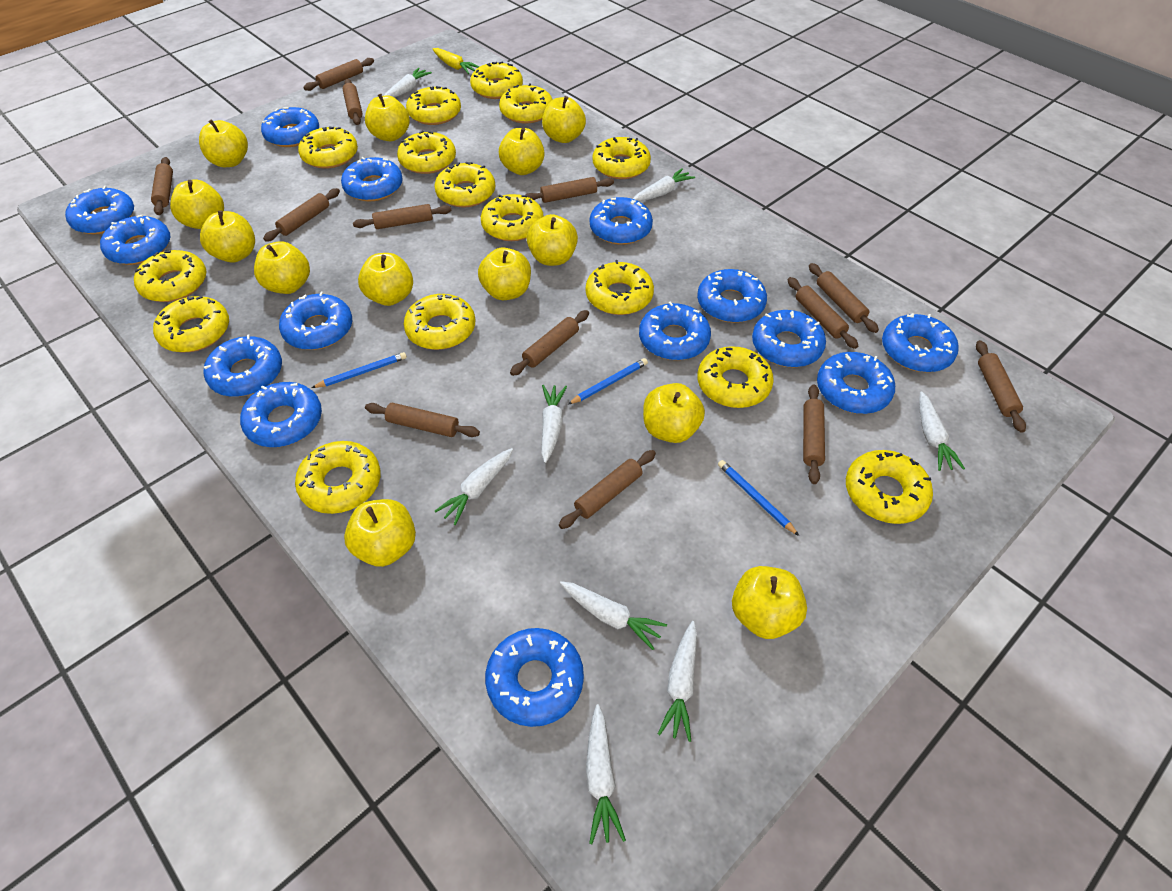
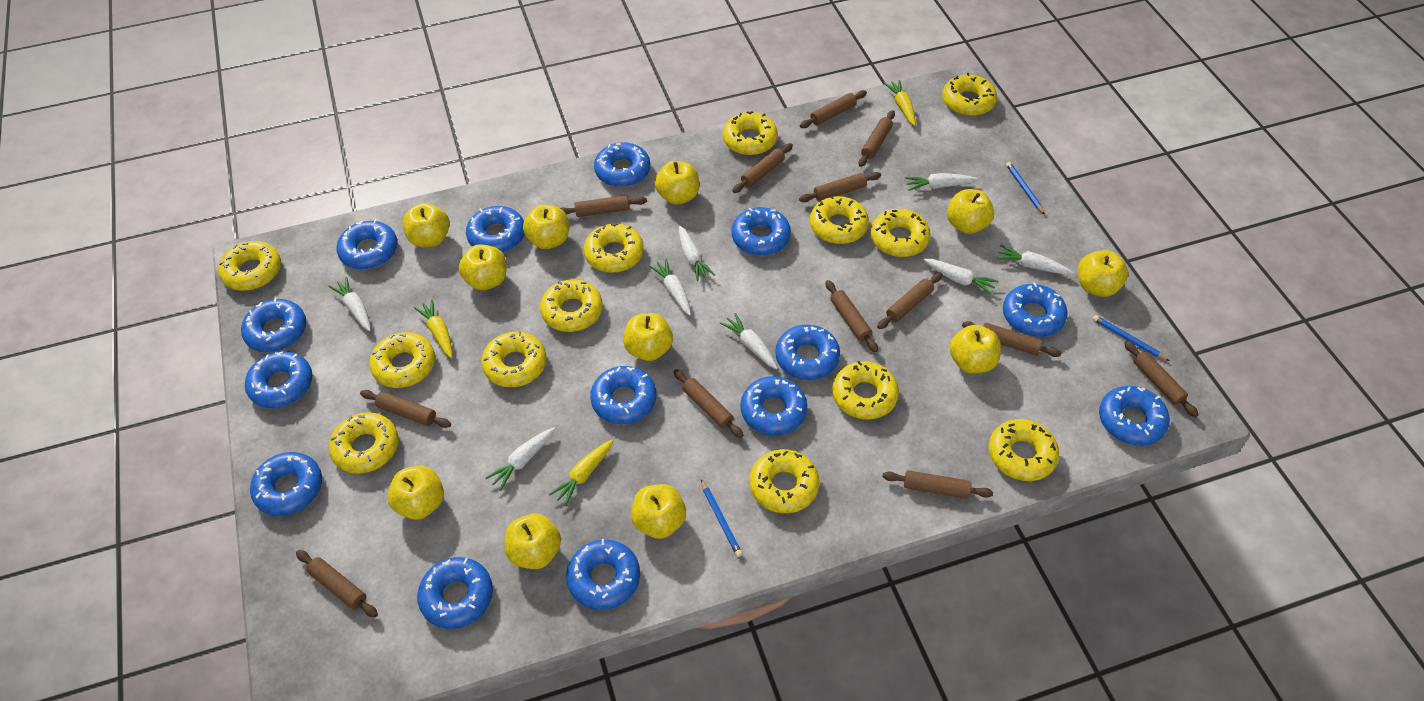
yellow apple: 13 -> 11
yellow carrot: 1 -> 3
yellow donut: 15 -> 13

